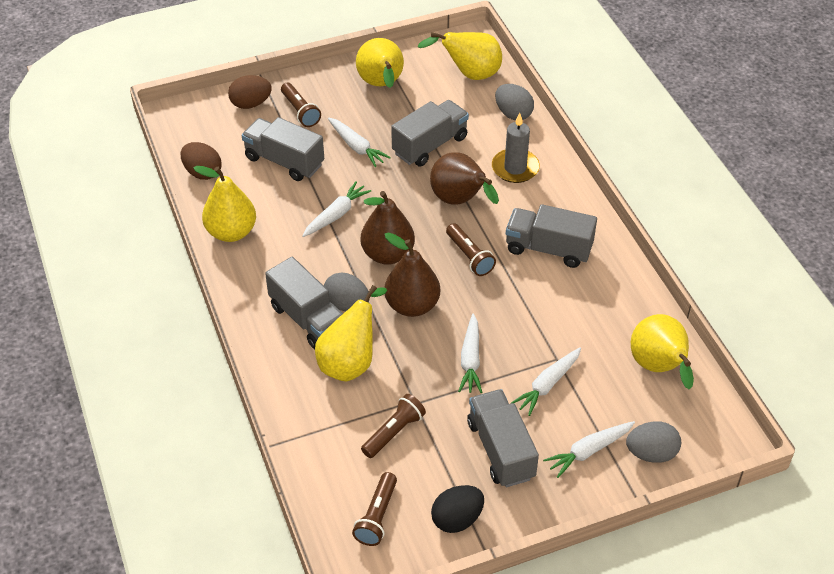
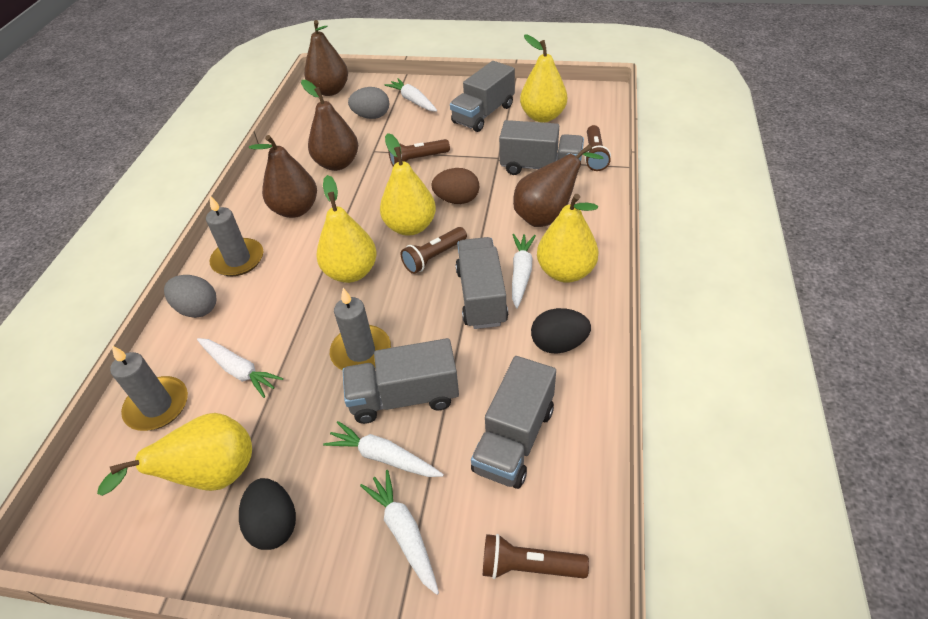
black egg: 1 -> 2
brown egg: 2 -> 1
brown pear: 3 -> 4
grey candle: 1 -> 3
grey egg: 3 -> 2

